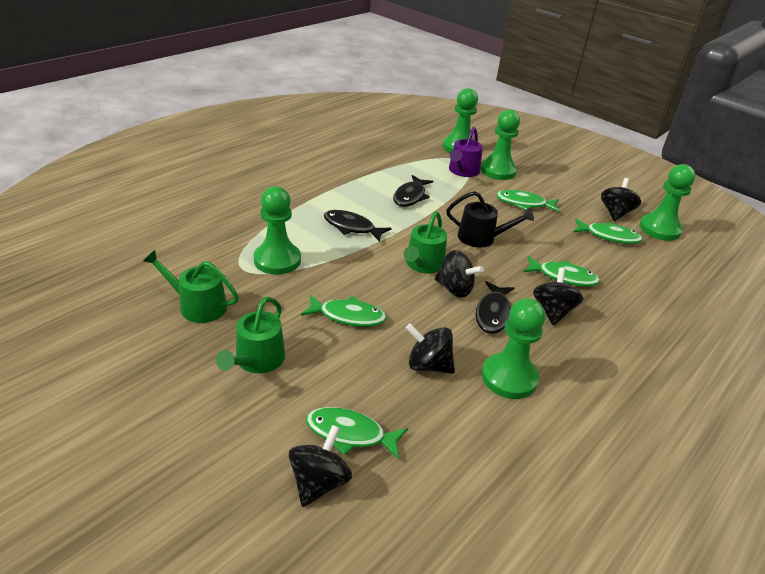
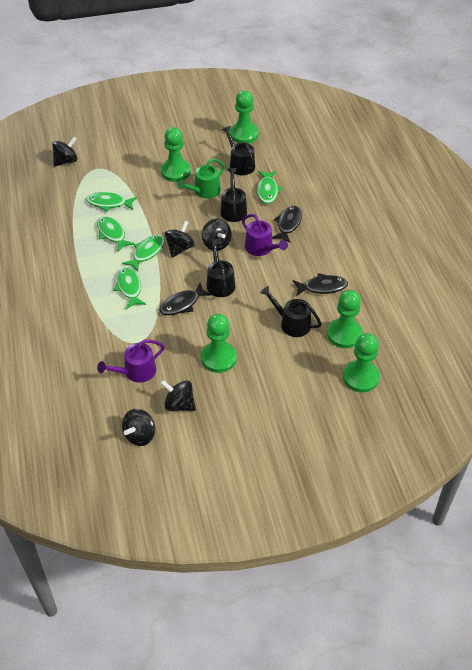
black watering can: 1 -> 4
green watering can: 3 -> 1
purple watering can: 1 -> 2

